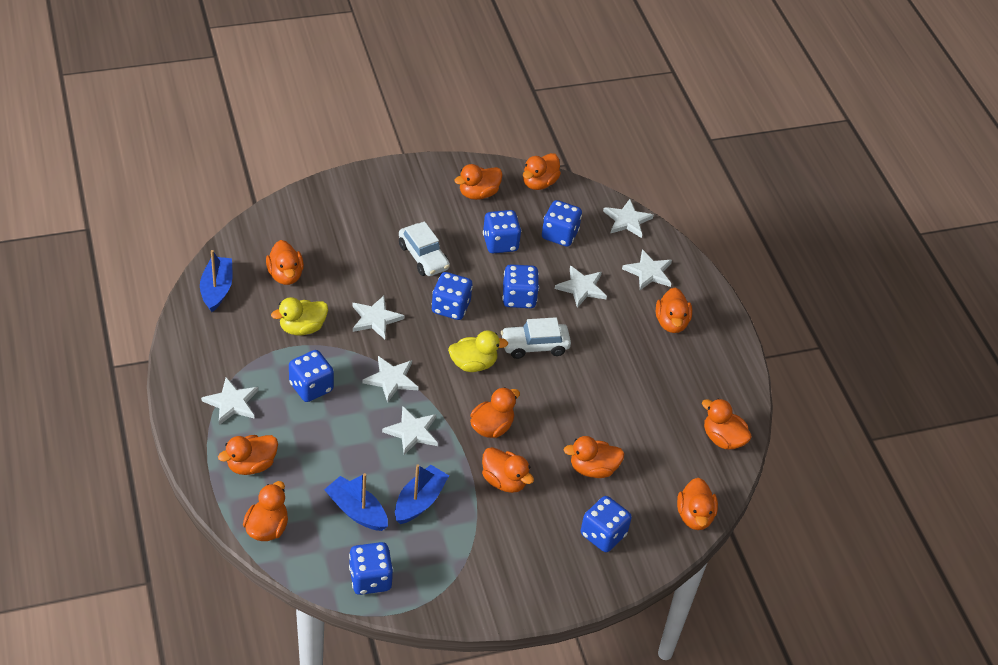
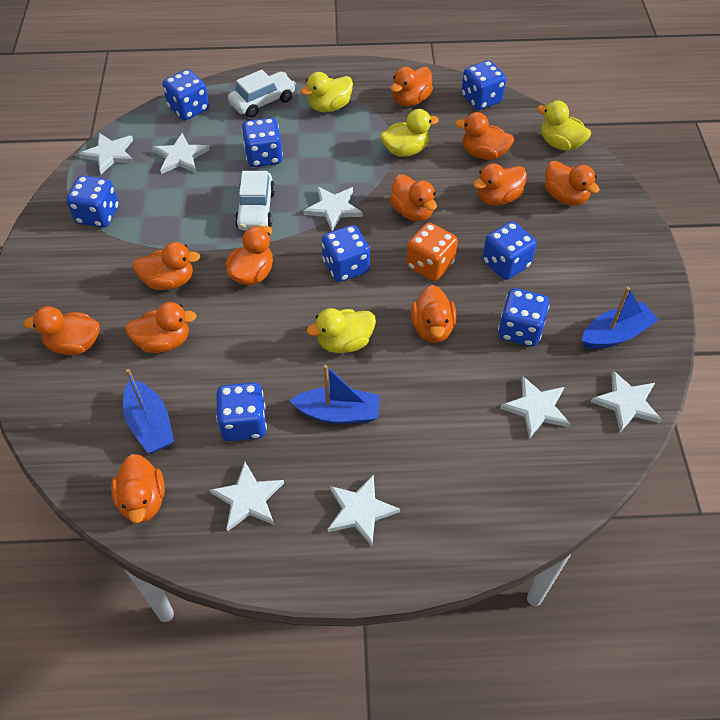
blue dice: 7 -> 8
orange dice: 0 -> 1
yellow duck: 2 -> 4

